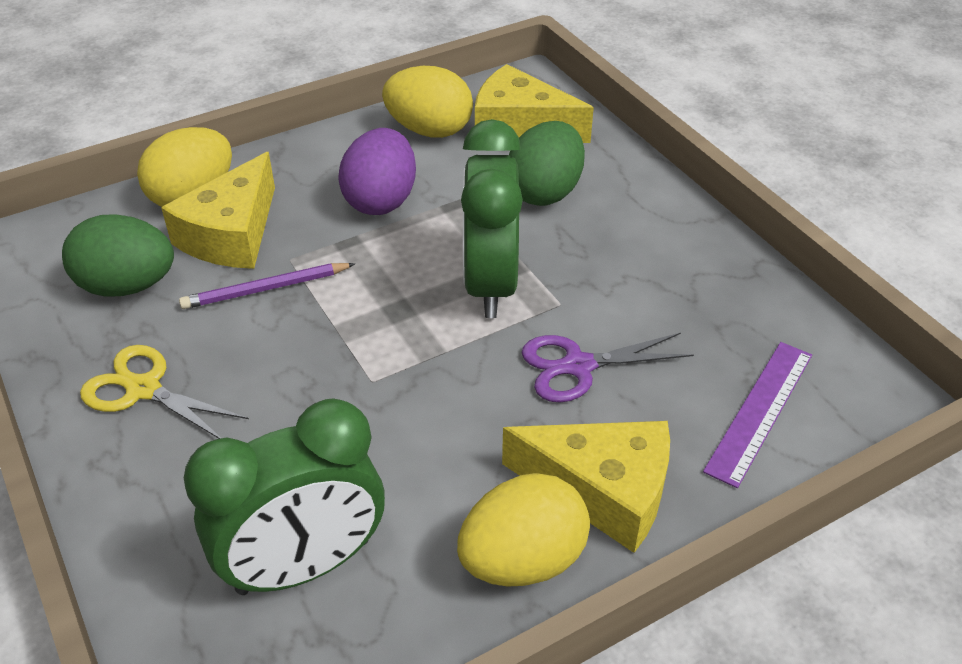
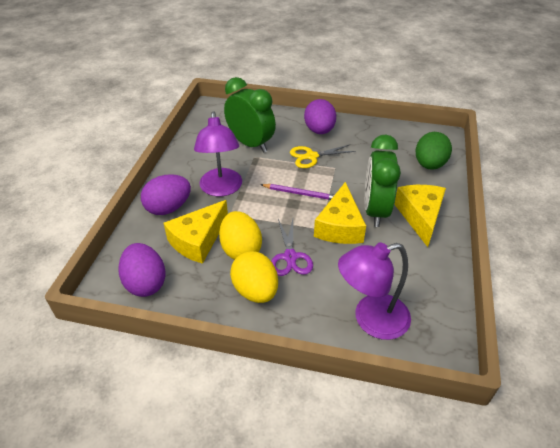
green egg: 2 -> 1
purple egg: 1 -> 3
purple lamp: 0 -> 2
purple ruler: 1 -> 0
yellow egg: 3 -> 2

